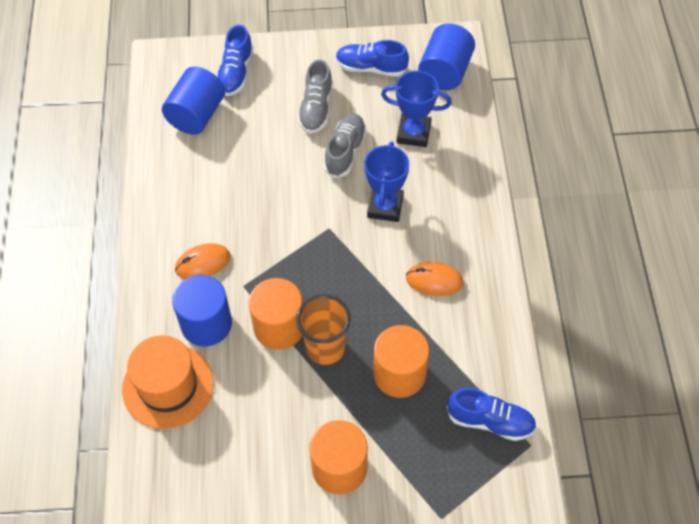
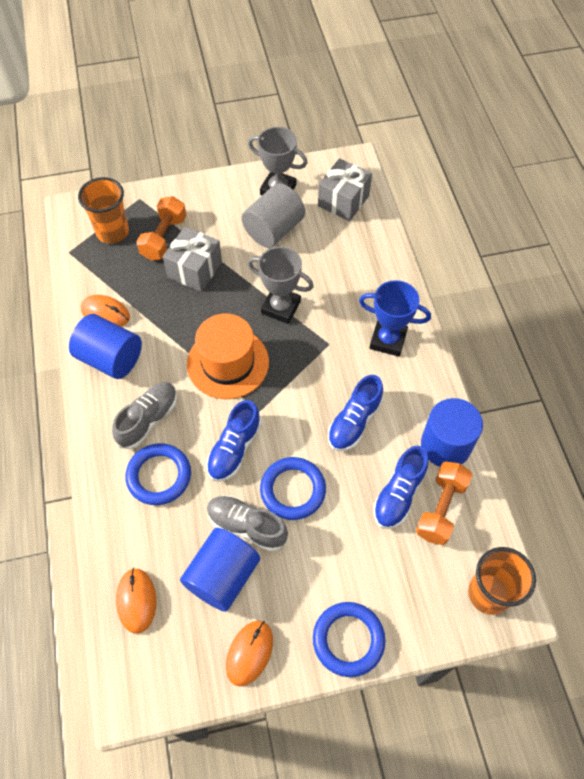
blue ring: 0 -> 3
blue trophy: 2 -> 1
grey cylinder: 0 -> 1
grey gift: 0 -> 2
grey trophy: 0 -> 2
orange cup: 1 -> 2
orange cylinder: 3 -> 0
orange dumbbell: 0 -> 2
orange mouse: 2 -> 3

